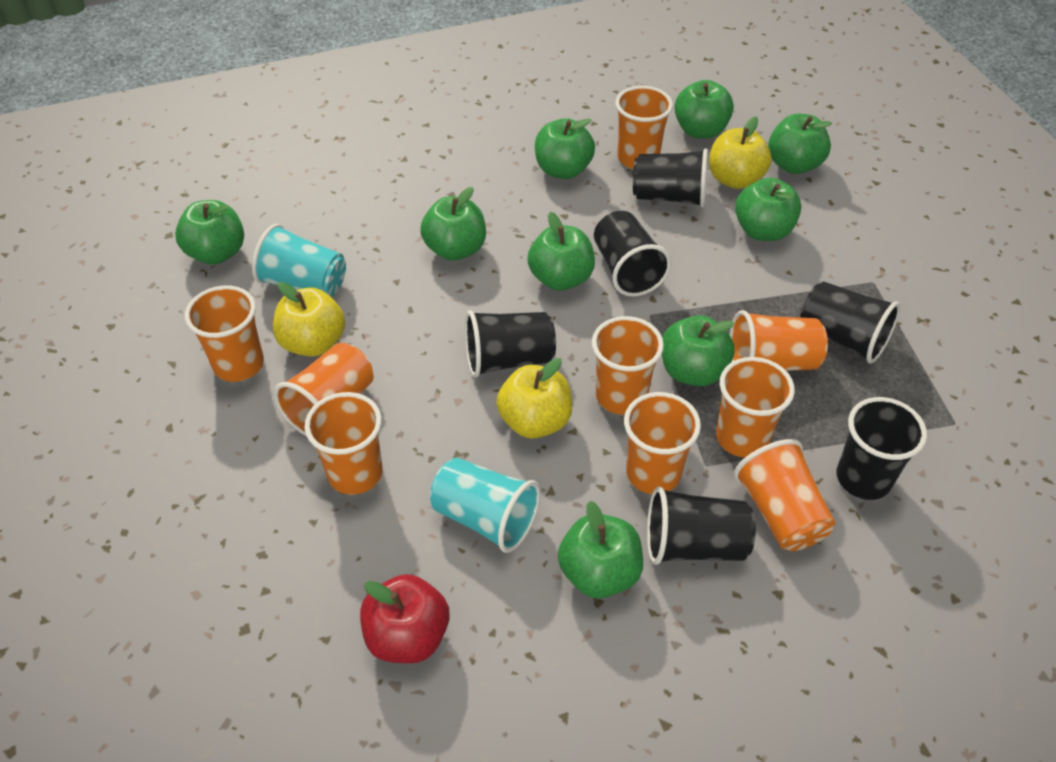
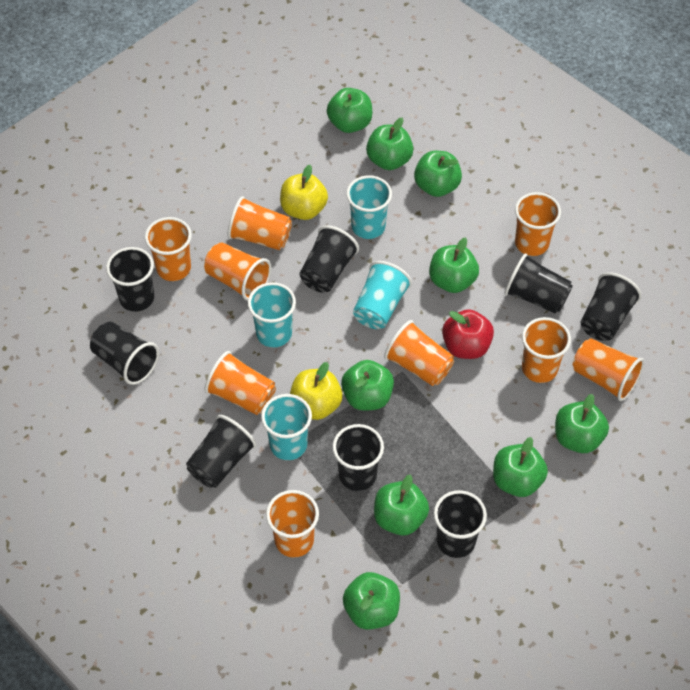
black cup: 6 -> 8
turquoise cup: 2 -> 4
yellow apple: 3 -> 2

